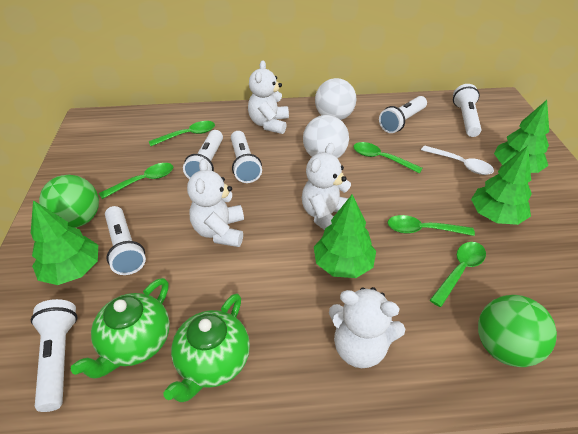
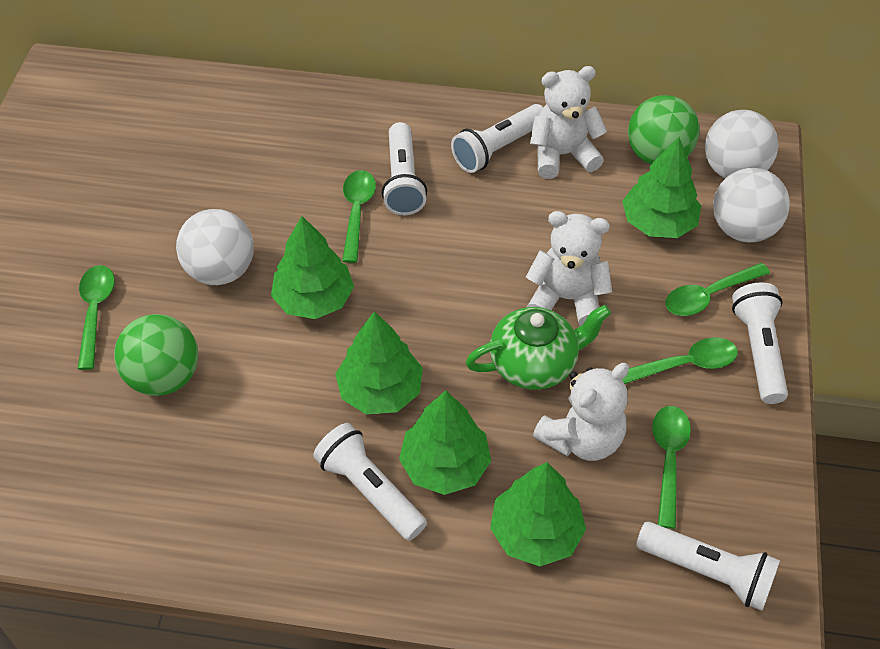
green teapot: 2 -> 1
green tree: 4 -> 5
white ball: 2 -> 3
white flashlight: 6 -> 5
white spoon: 1 -> 0
white teddy bear: 4 -> 3

